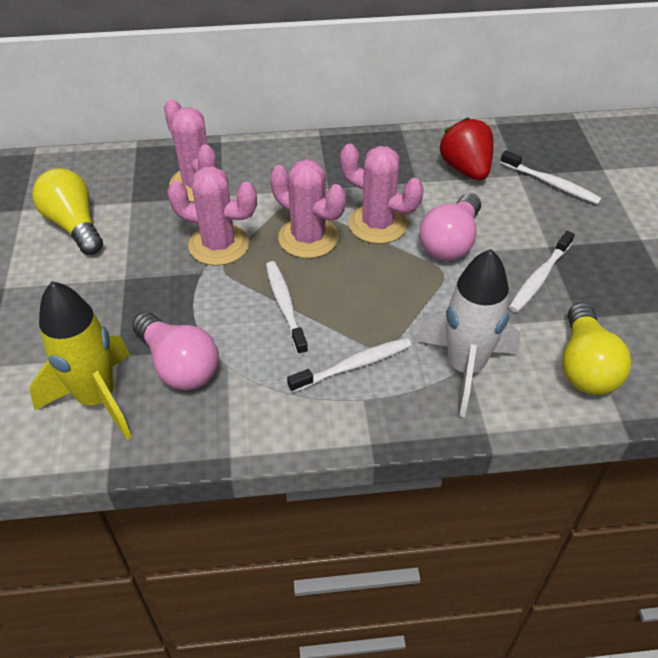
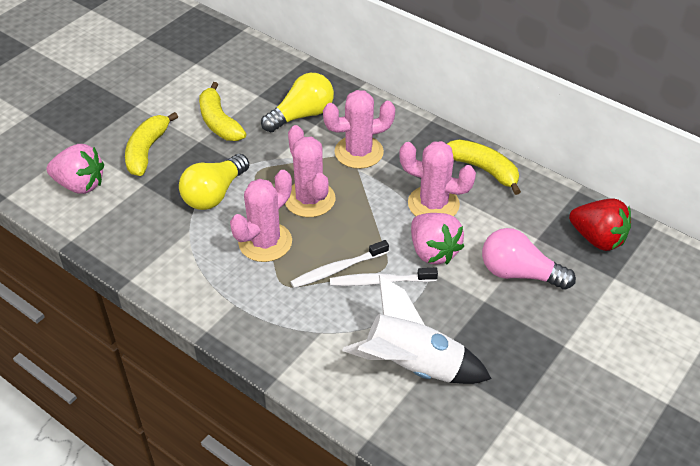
pink light bulb: 2 -> 1
pink strawberry: 0 -> 2
white toothbrush: 4 -> 2
yellow banana: 0 -> 3
yellow rocket: 1 -> 0

